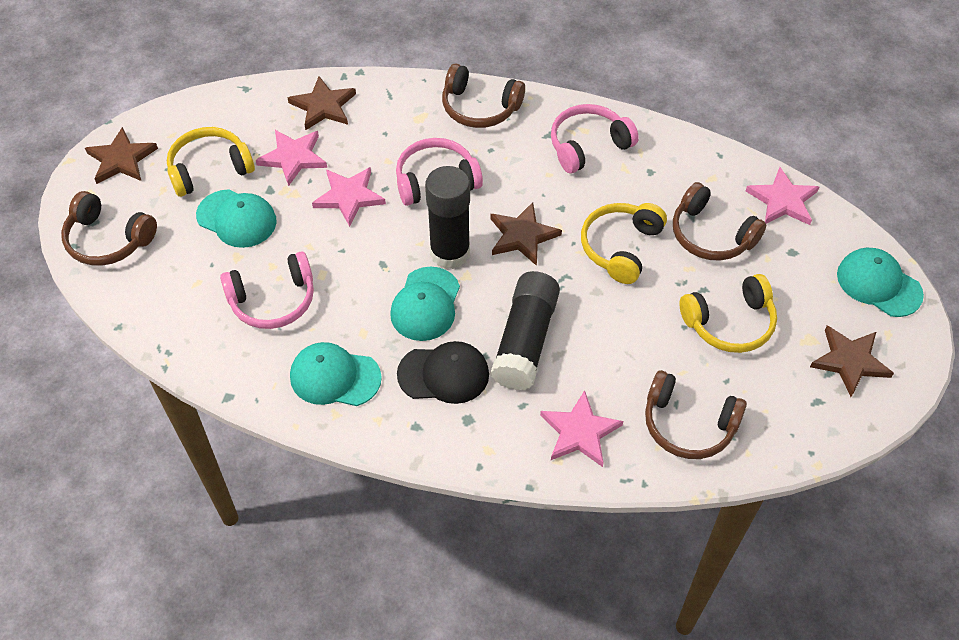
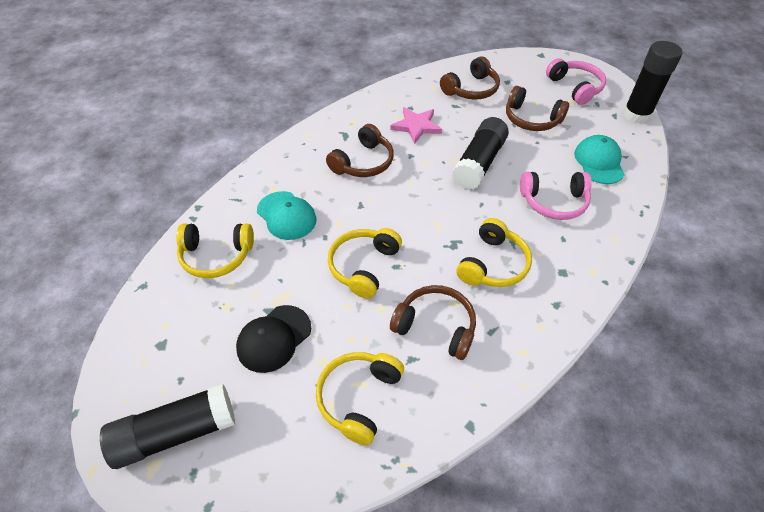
black glue stick: 2 -> 3
brown star: 4 -> 0
pink headphones: 3 -> 2
pink star: 4 -> 1
turquoise cap: 4 -> 2
yellow headphones: 3 -> 4

